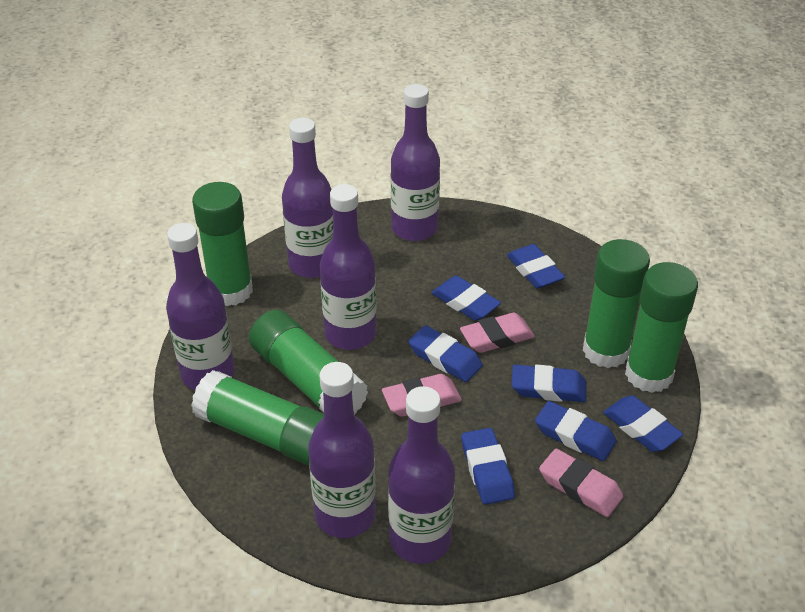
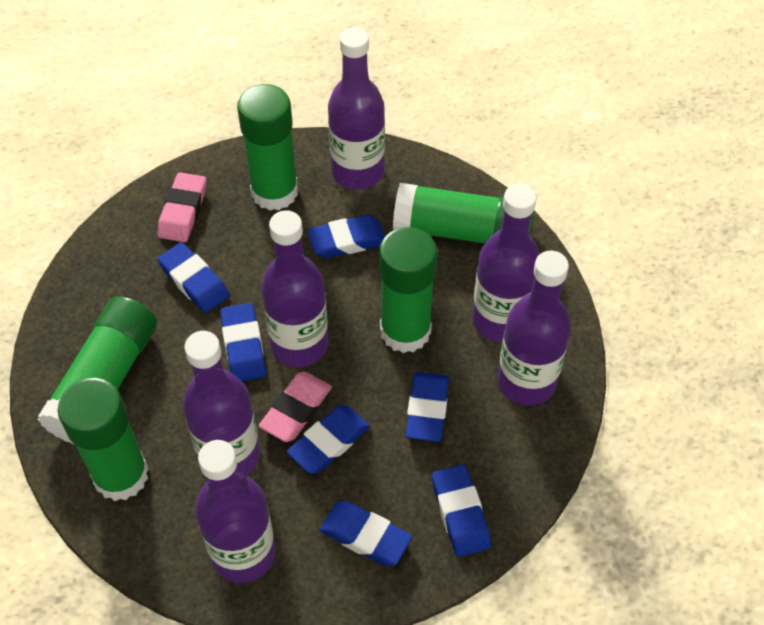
pink eraser: 3 -> 2

